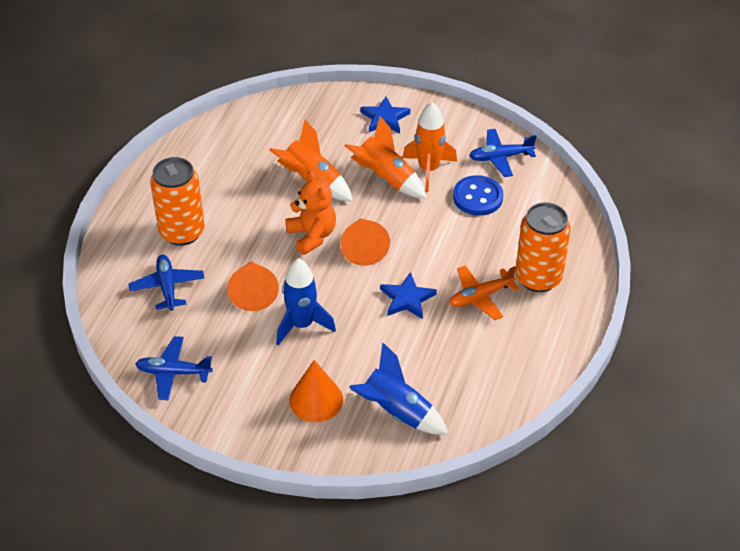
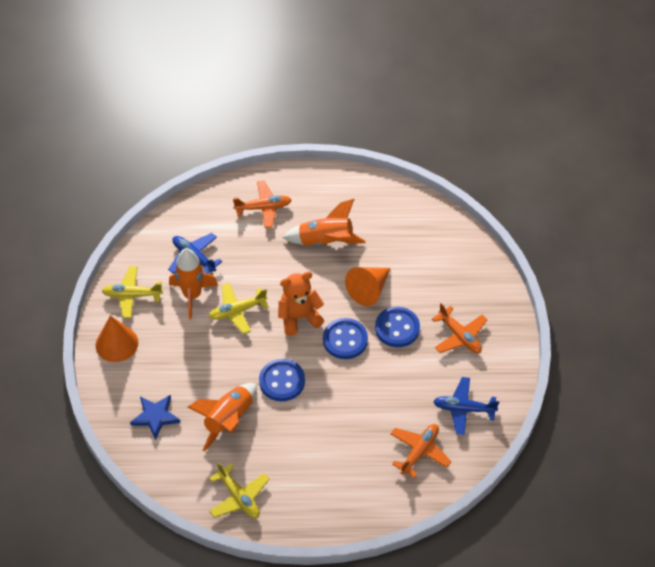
blue button: 1 -> 3
blue plane: 3 -> 2
blue rocket: 2 -> 0
blue star: 2 -> 1
orange can: 2 -> 0
orange cone: 3 -> 2
orange plane: 1 -> 3
yellow plane: 0 -> 3

